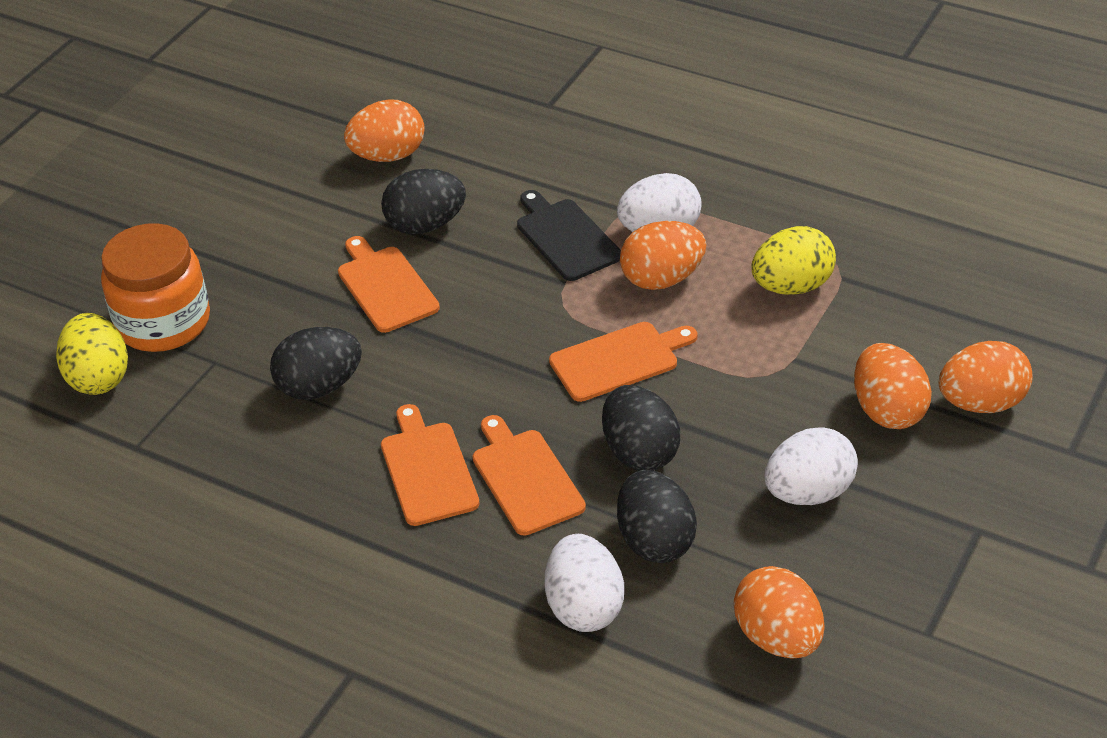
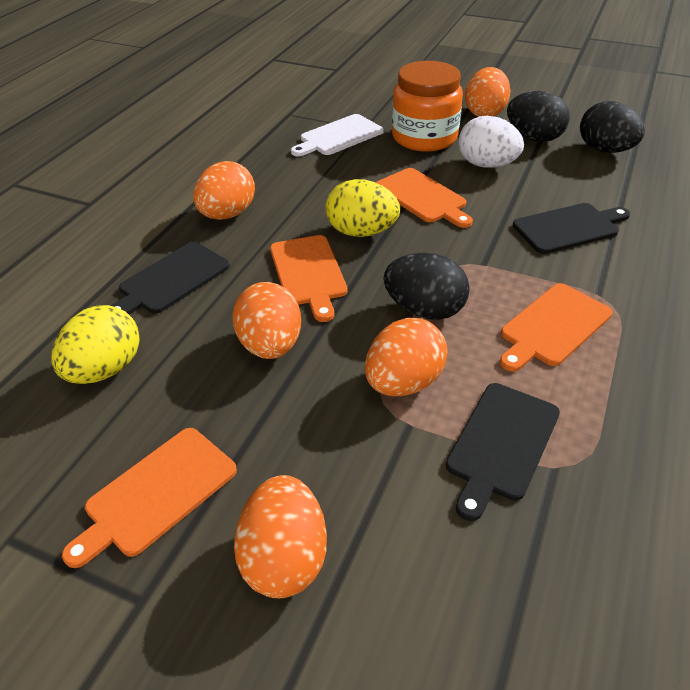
black cutting board: 1 -> 3
black egg: 4 -> 3
white cutting board: 0 -> 1
white egg: 3 -> 1

